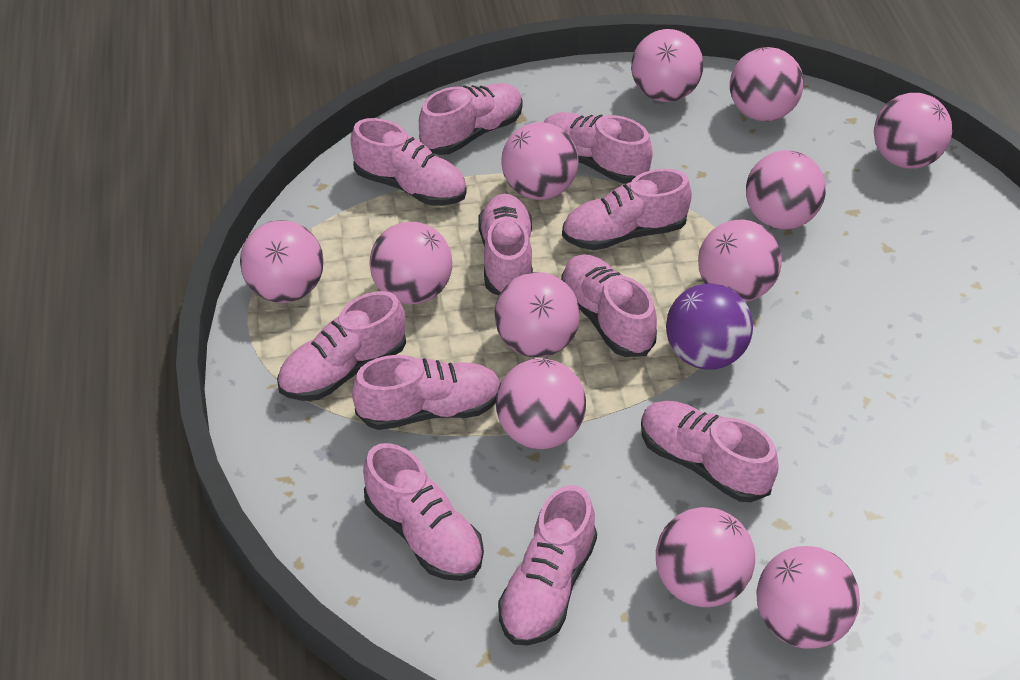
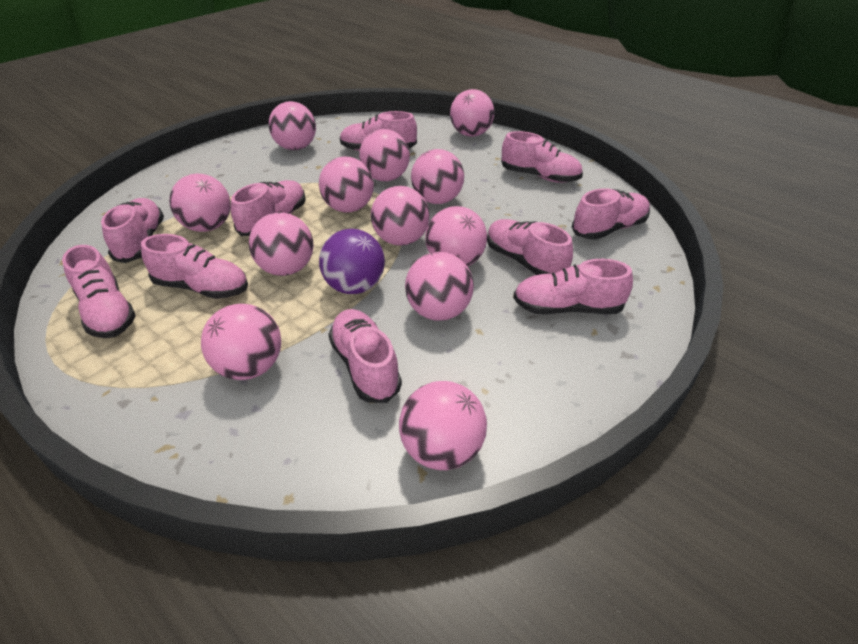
pink shoe: 11 -> 10

